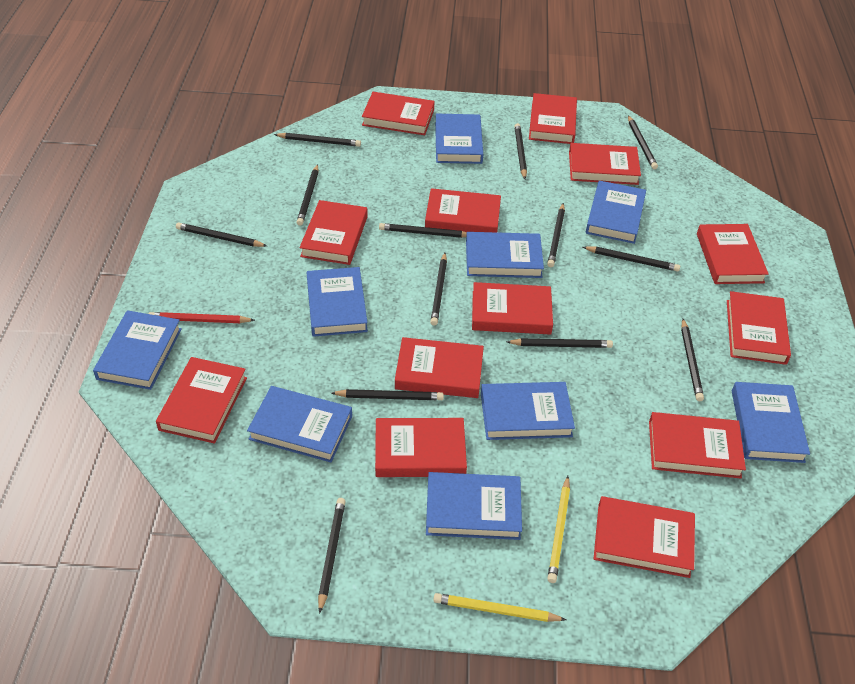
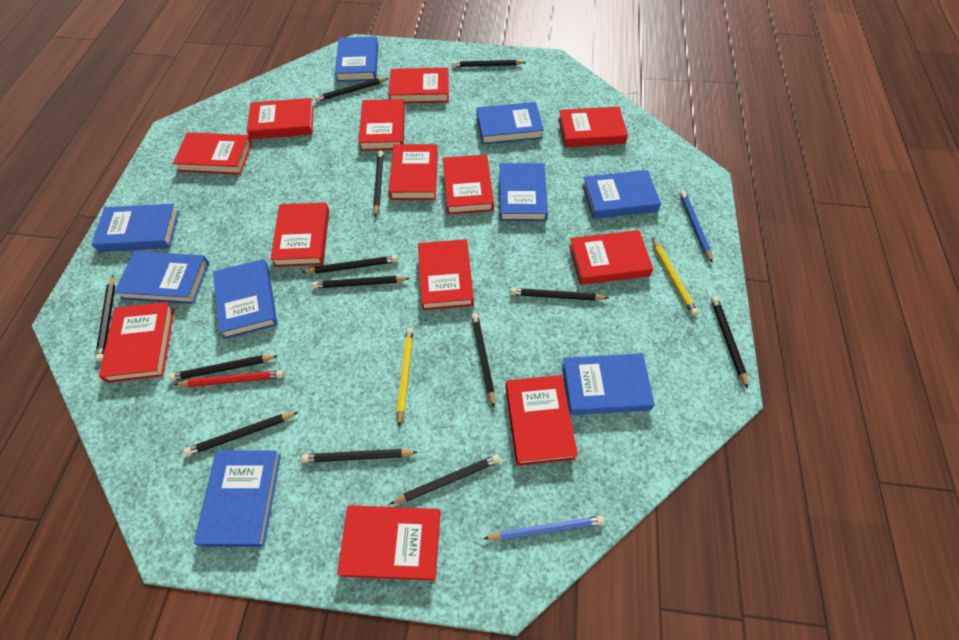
blue pencil: 0 -> 2

